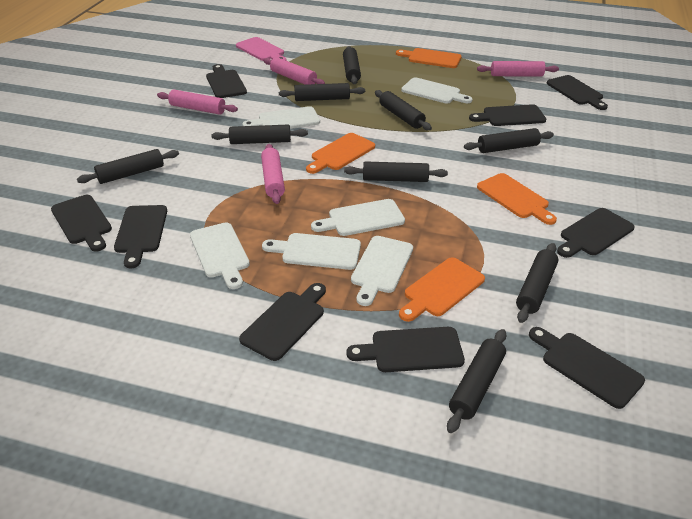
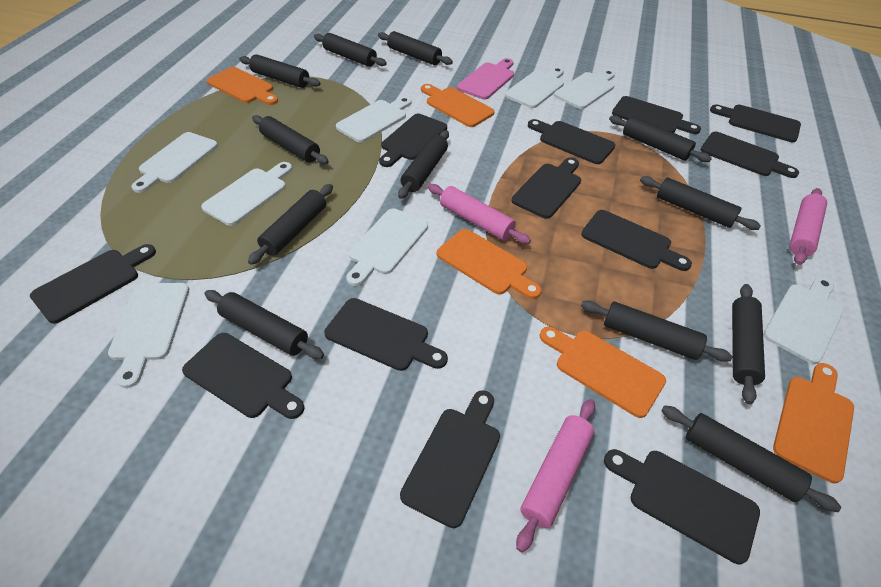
black cutting board: 9 -> 12
black rolling pin: 9 -> 12
orange cutting board: 4 -> 5
pink rolling pin: 4 -> 3
white cutting board: 6 -> 8

